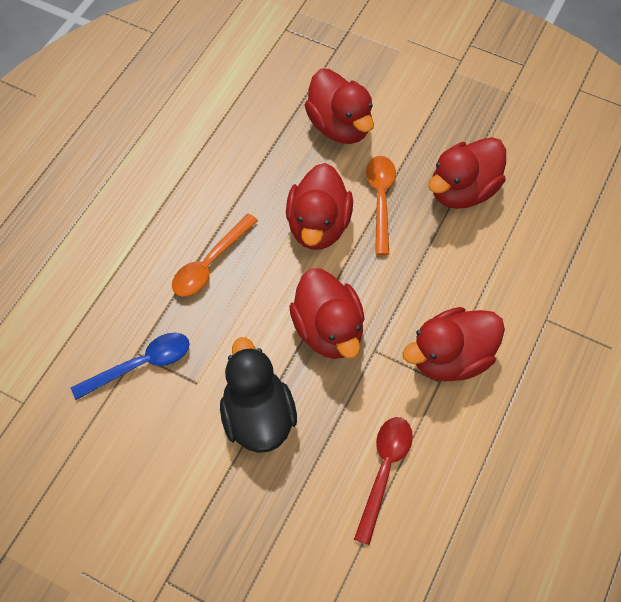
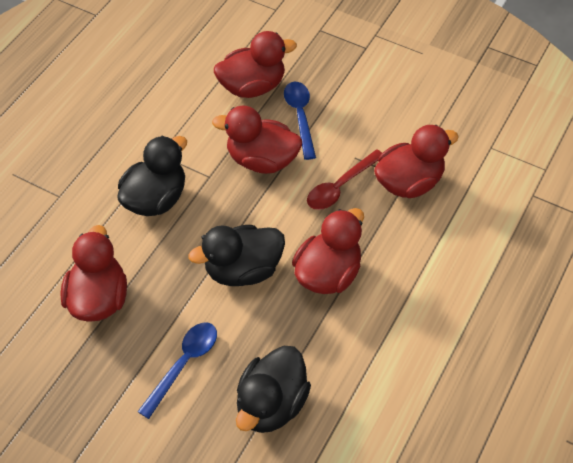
black duck: 1 -> 3
blue spoon: 1 -> 2
orange spoon: 2 -> 0

